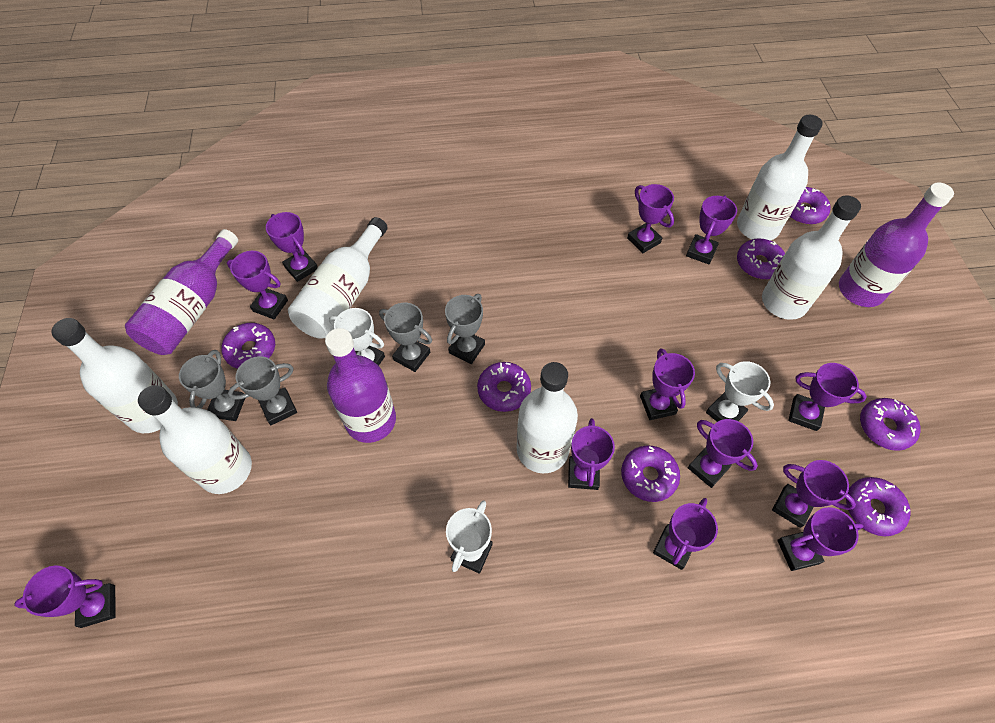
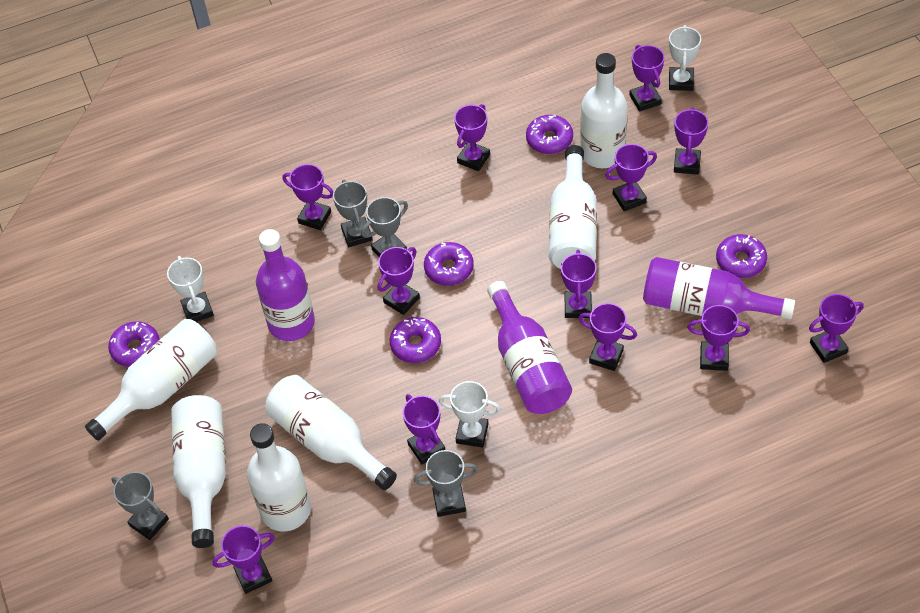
purple donut: 7 -> 5

